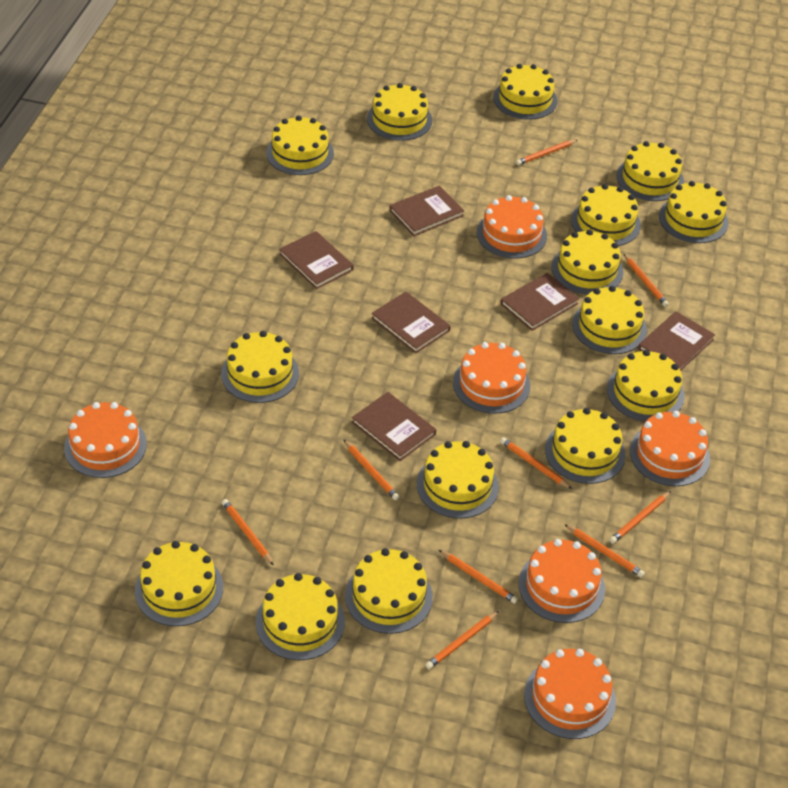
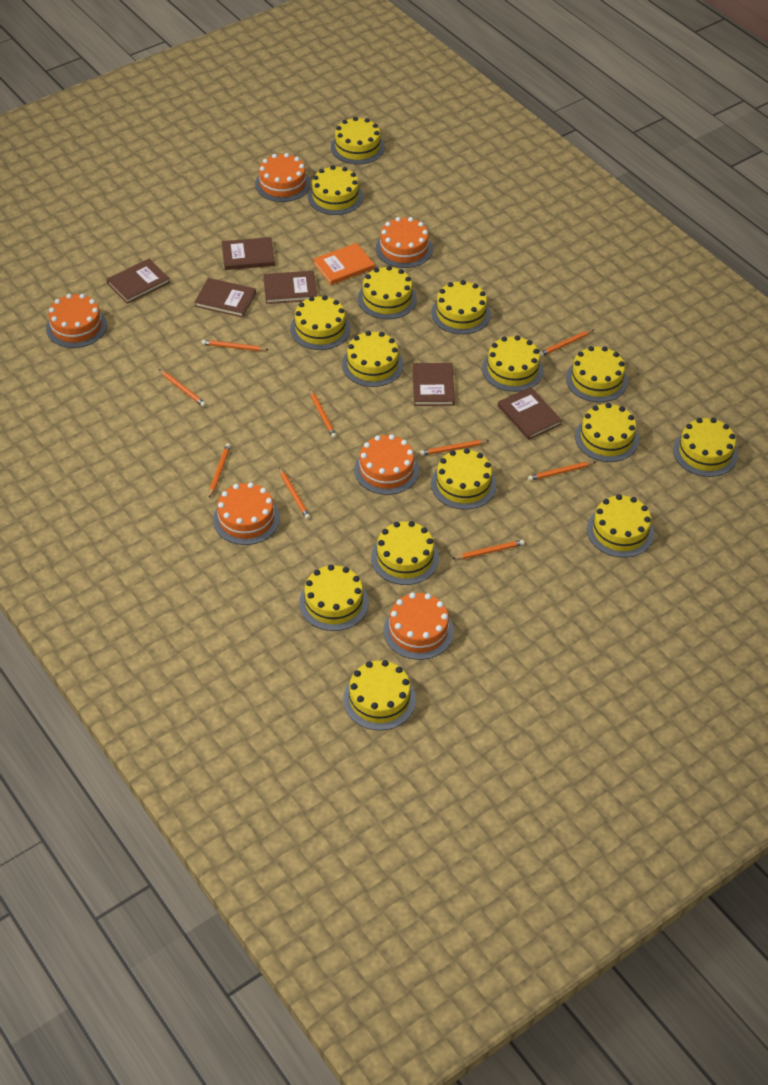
orange book: 0 -> 1

